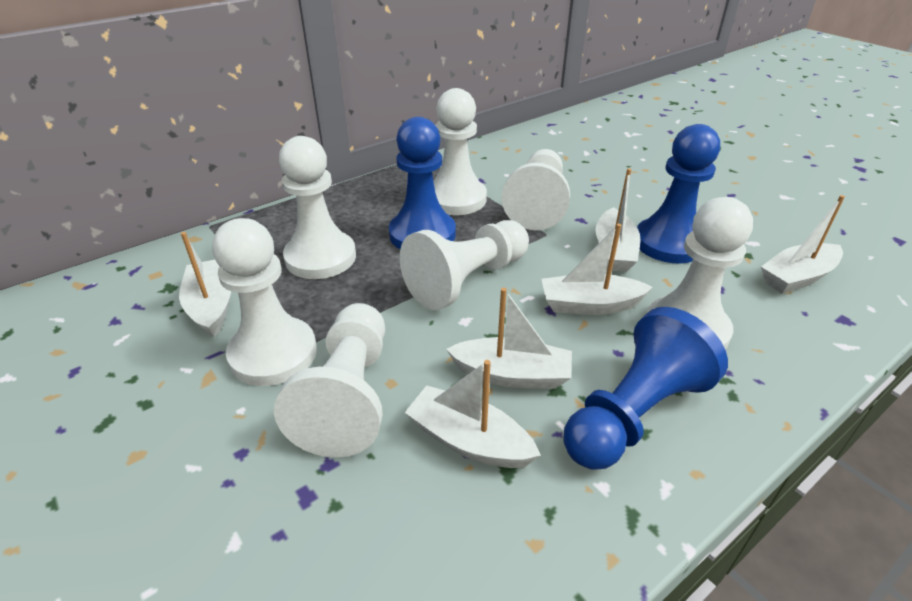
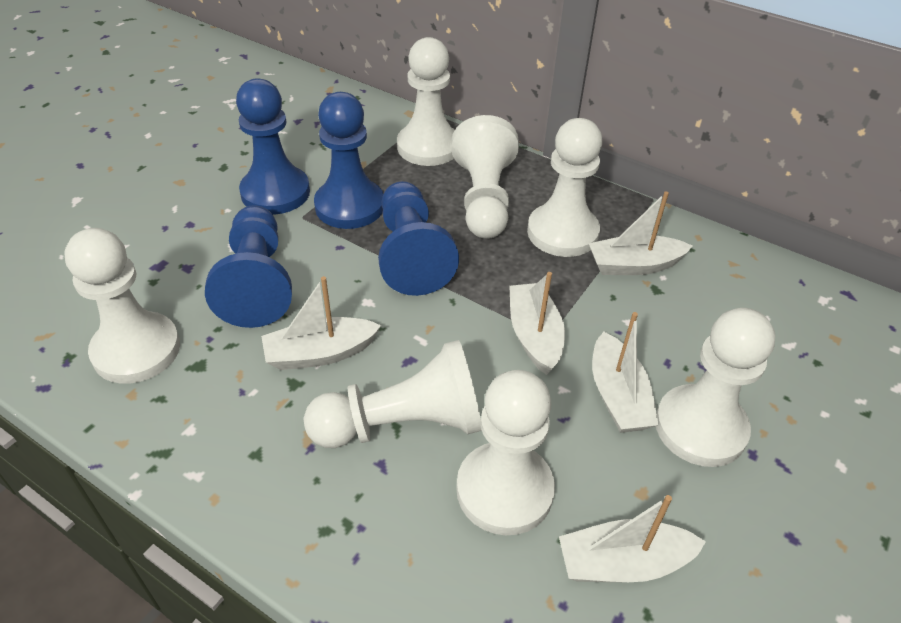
blue pawn: 3 -> 4
white boat: 6 -> 5

